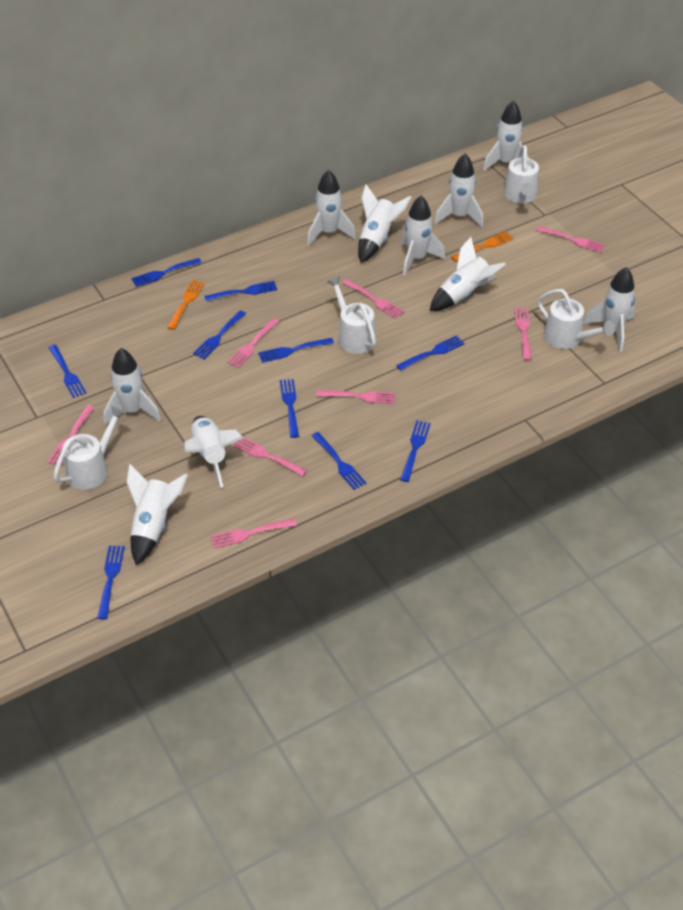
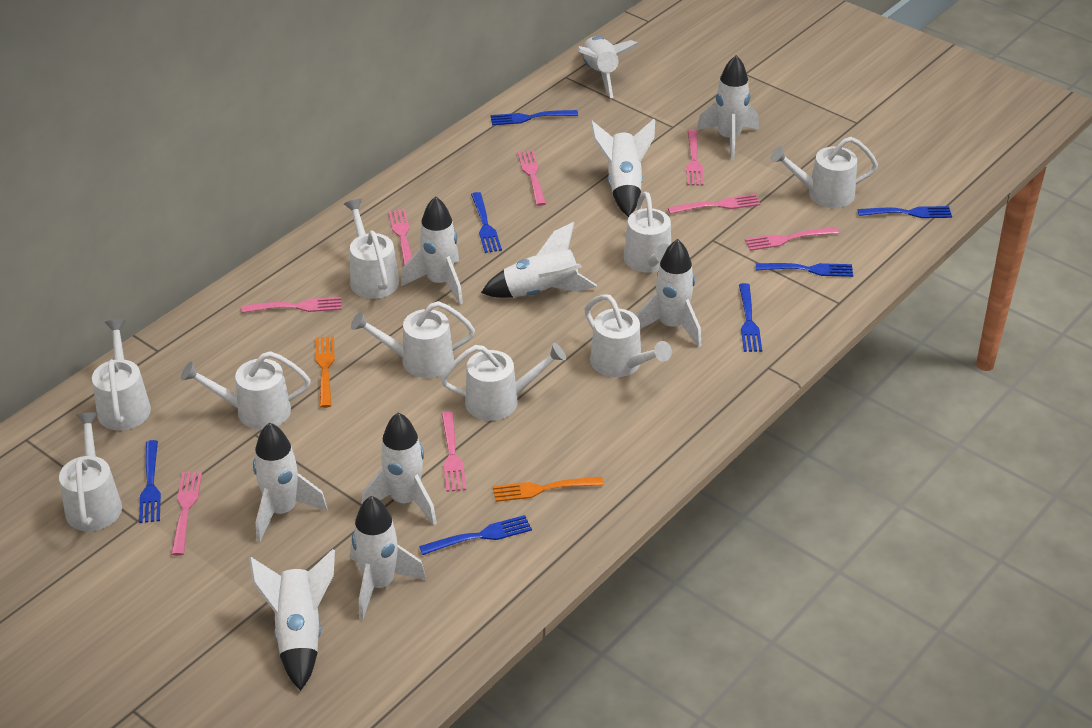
blue fork: 10 -> 7
white watering can: 4 -> 9

